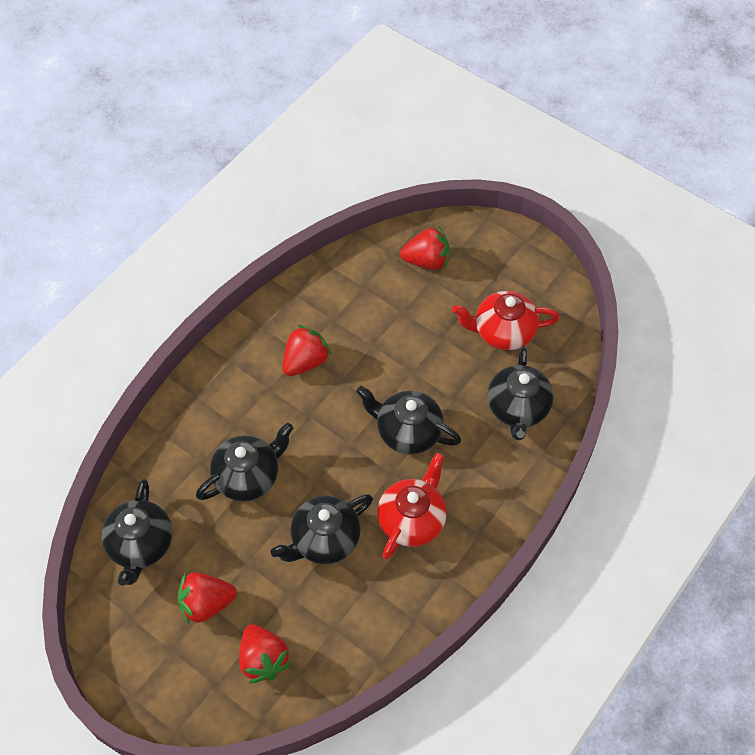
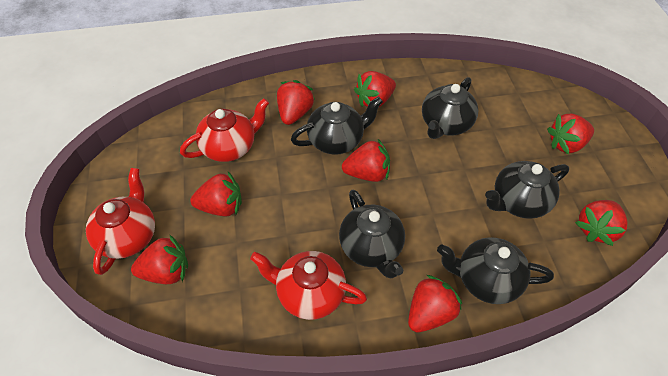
red strawberry: 4 -> 8
red teapot: 2 -> 3

